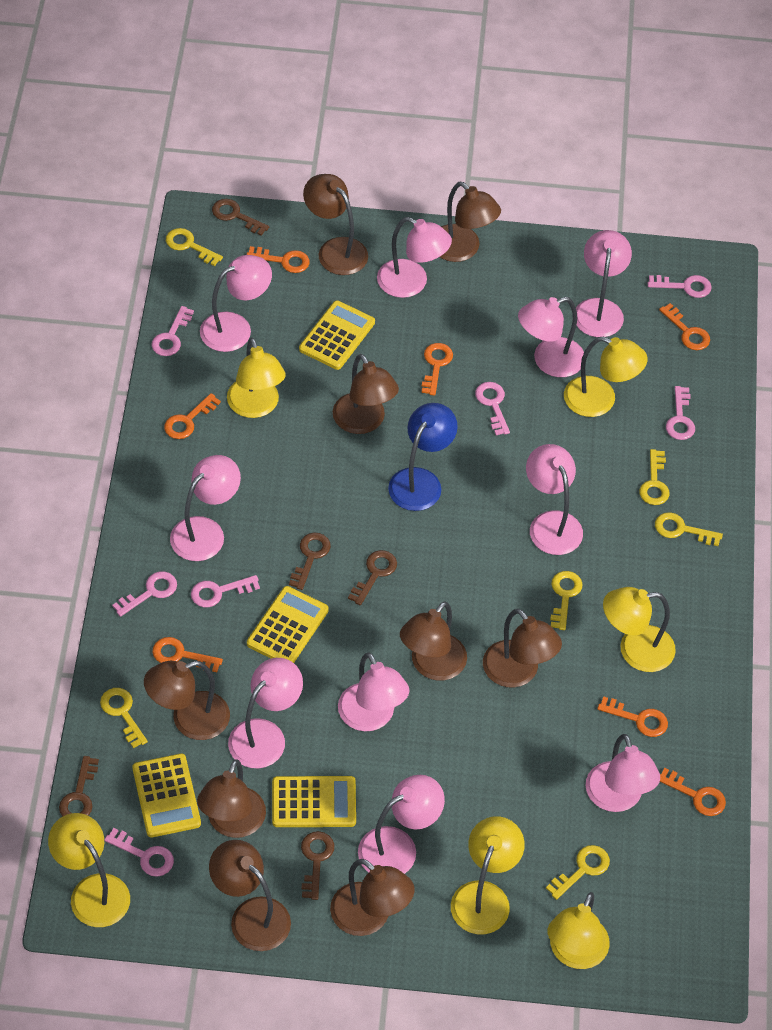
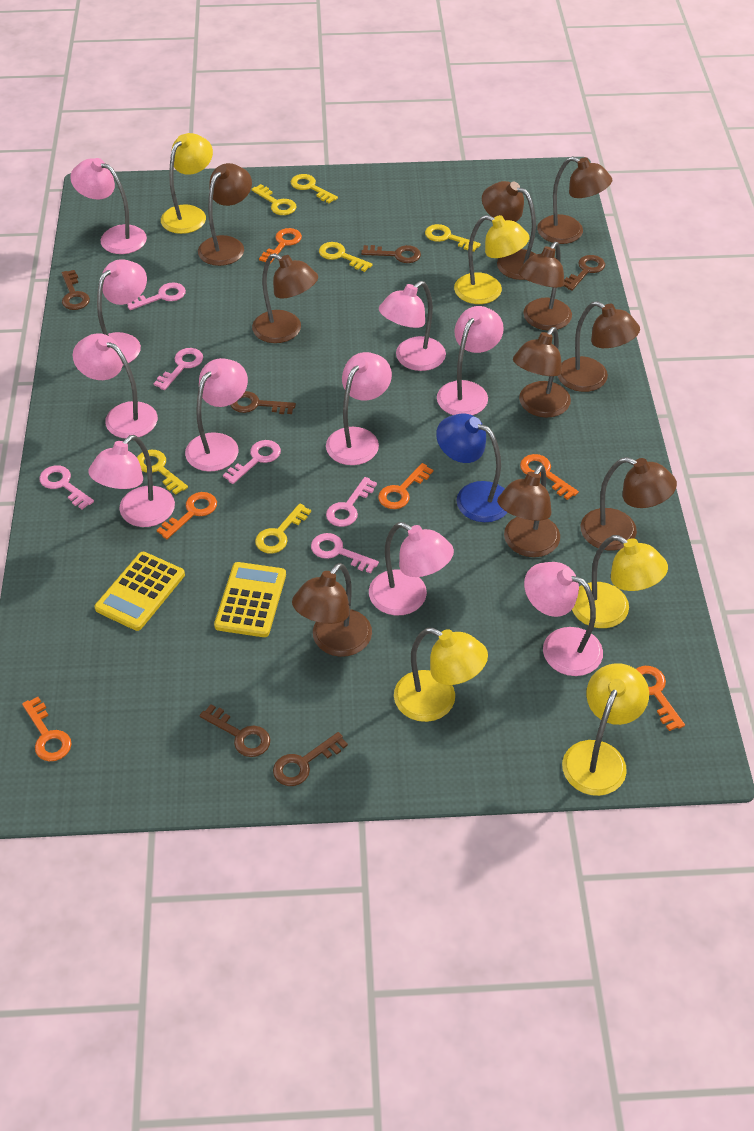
brown key: 5 -> 6
brown lamp: 9 -> 10
orange key: 7 -> 6
pink key: 7 -> 6
yellow calculator: 4 -> 2
yellow lamp: 6 -> 5

